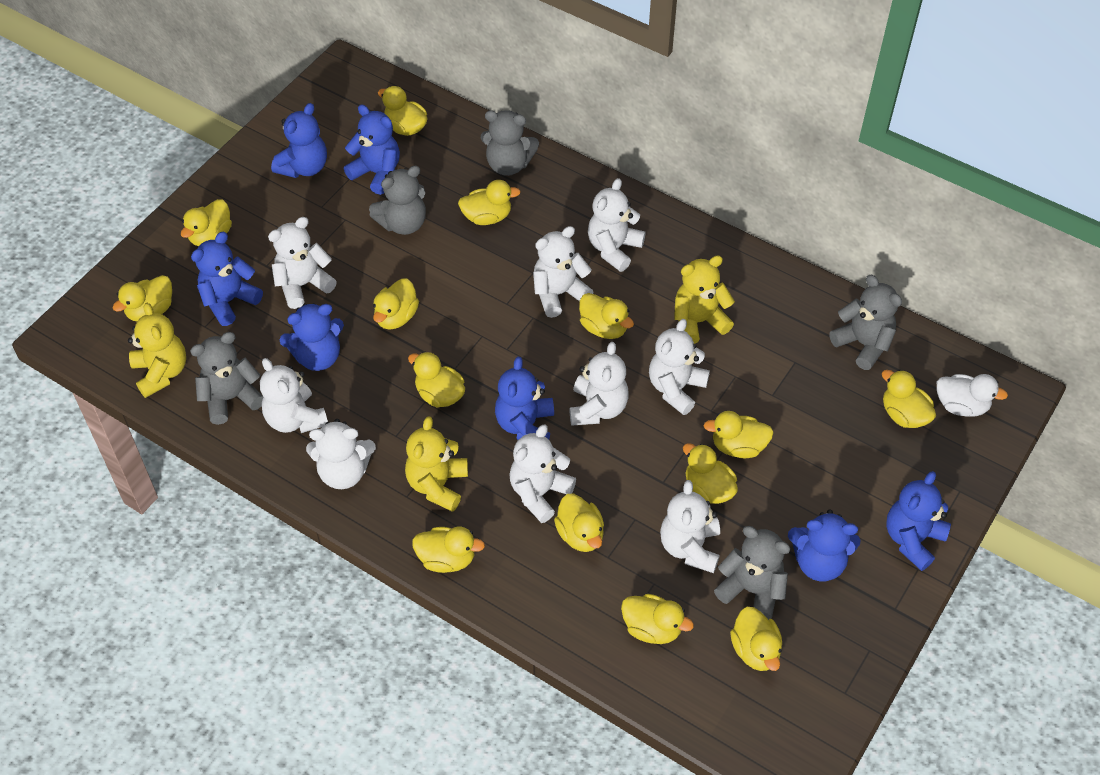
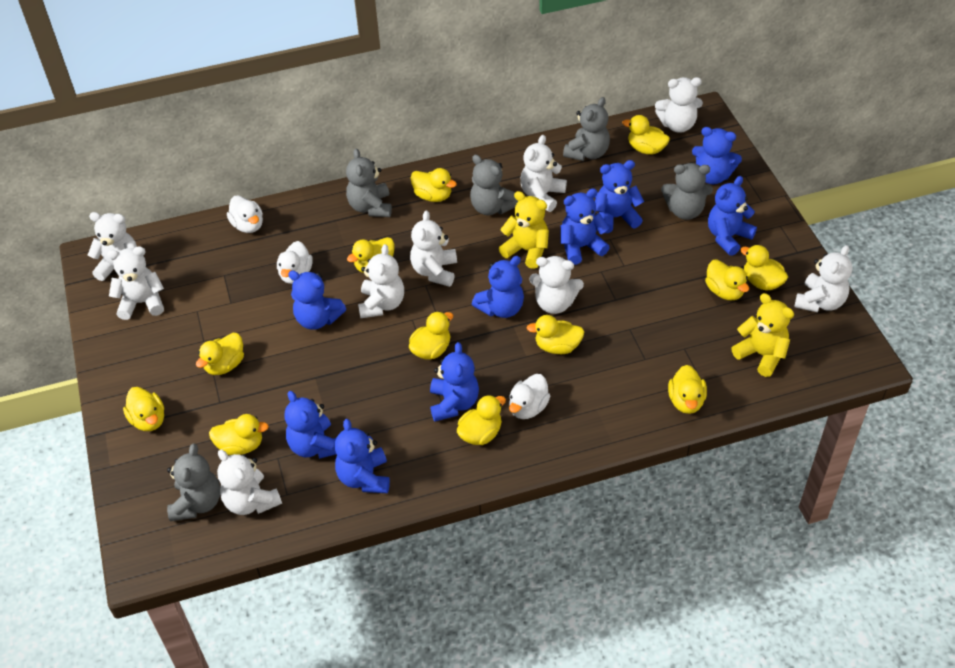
blue teddy bear: 7 -> 9
white duck: 1 -> 3
yellow duck: 14 -> 12
yellow teddy bear: 3 -> 2

